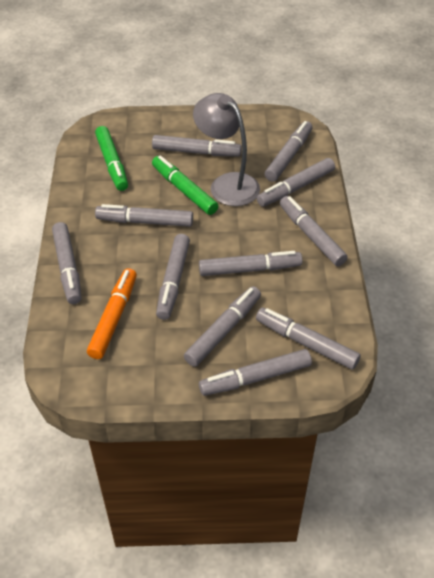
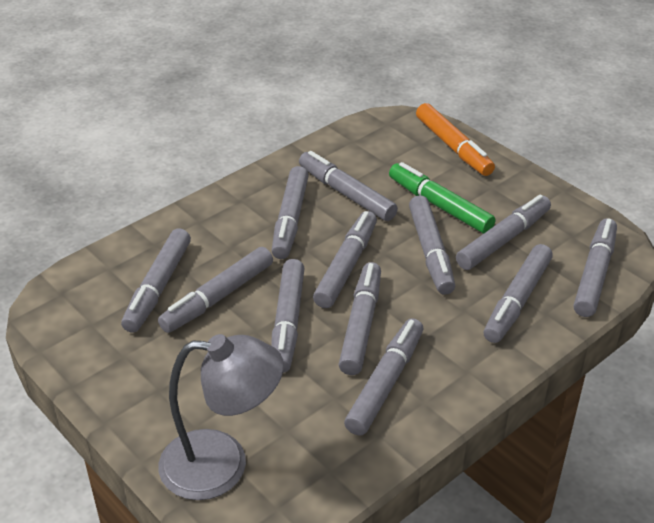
green marker: 2 -> 1
grey marker: 11 -> 12

